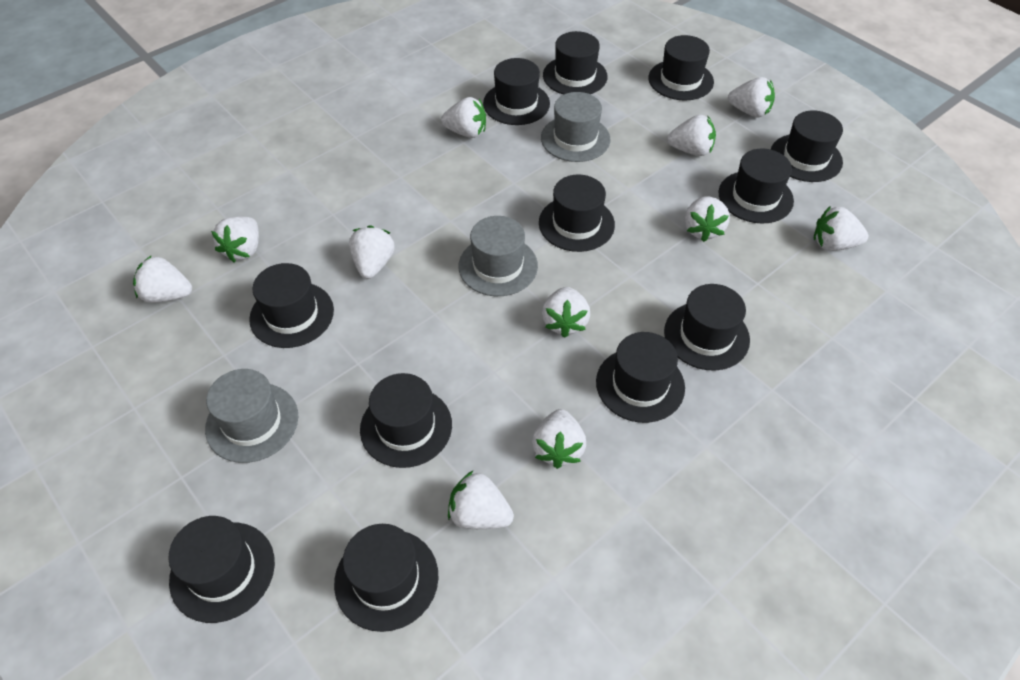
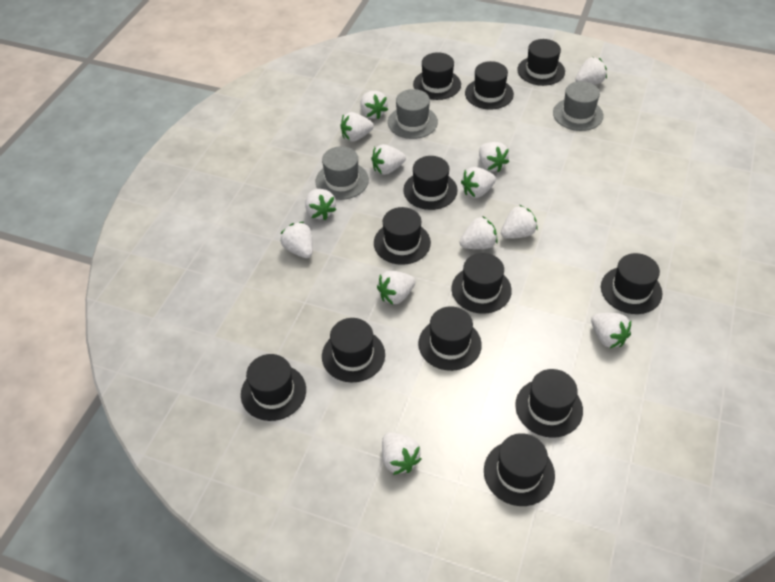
white strawberry: 11 -> 13

